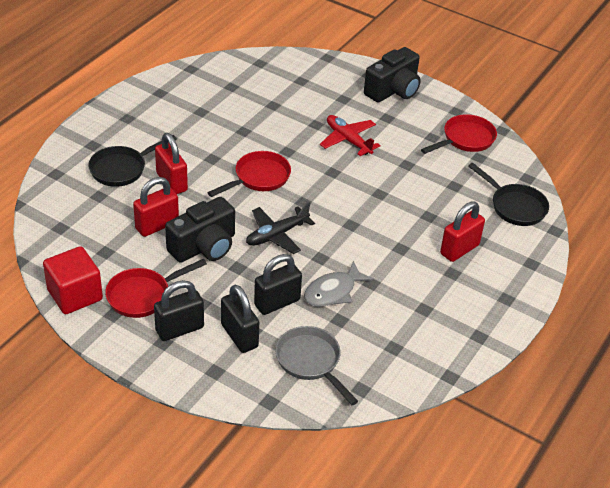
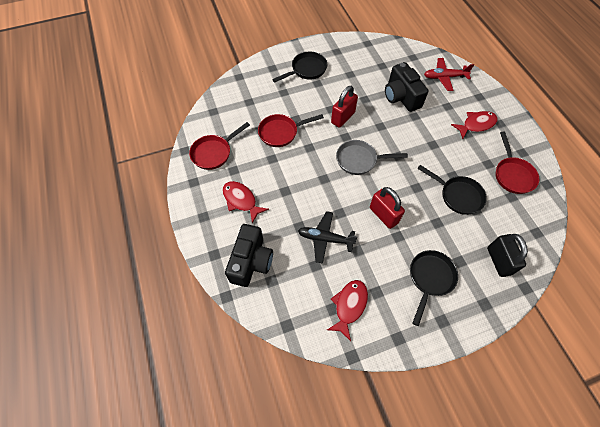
black padlock: 3 -> 1
black pan: 2 -> 3
grey fish: 1 -> 0
red cube: 1 -> 0
red fish: 0 -> 3
red padlock: 3 -> 2

